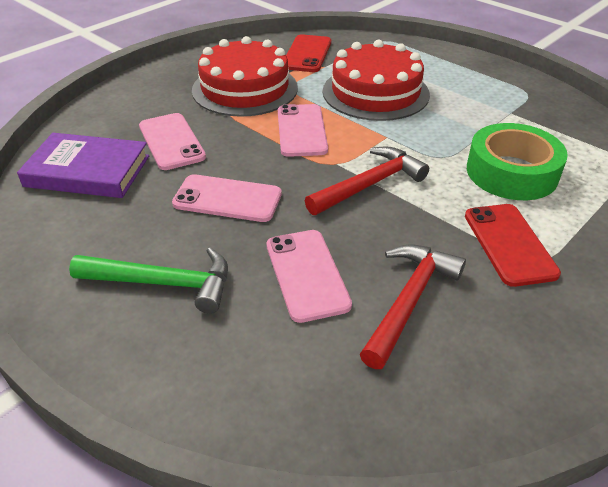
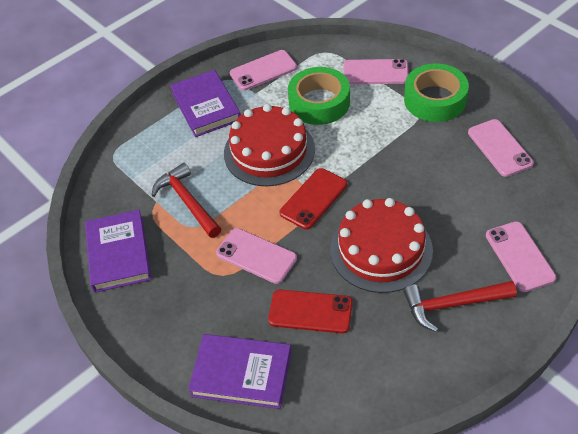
green hammer: 1 -> 0
green tape: 1 -> 2
pink phone: 4 -> 5
purple book: 1 -> 3

